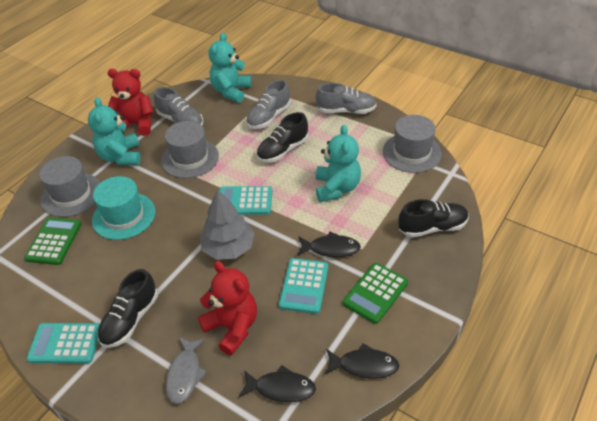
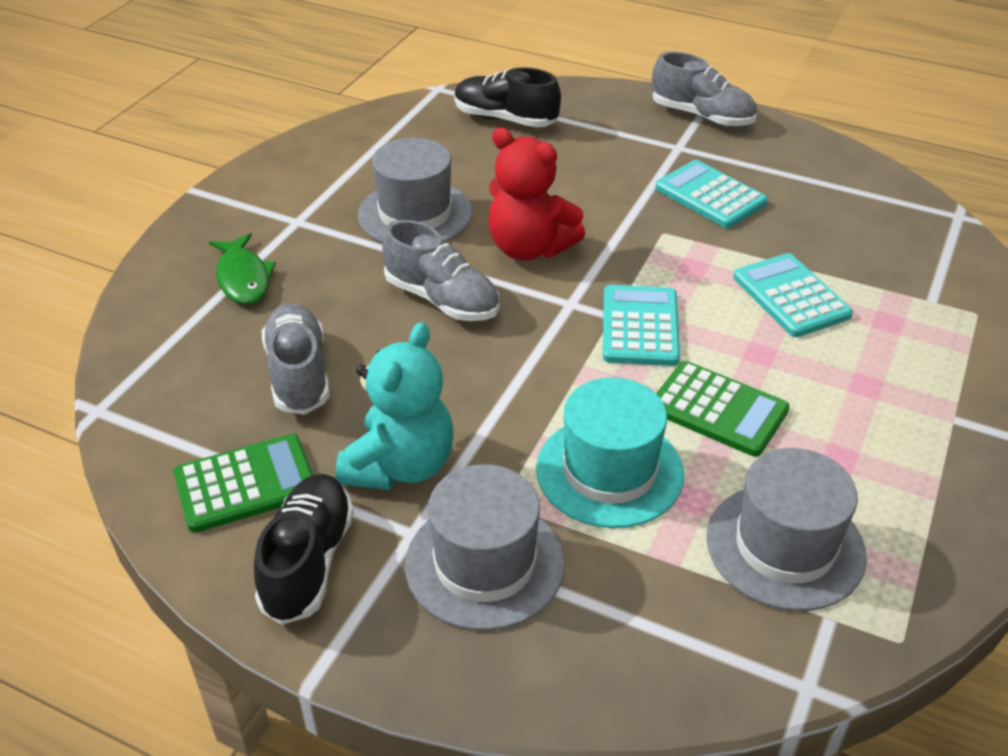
black fish: 3 -> 0
black shoe: 3 -> 2
green fish: 0 -> 1
grey fish: 1 -> 0
grey tree: 1 -> 0
red teddy bear: 2 -> 1
turquoise teddy bear: 3 -> 1

